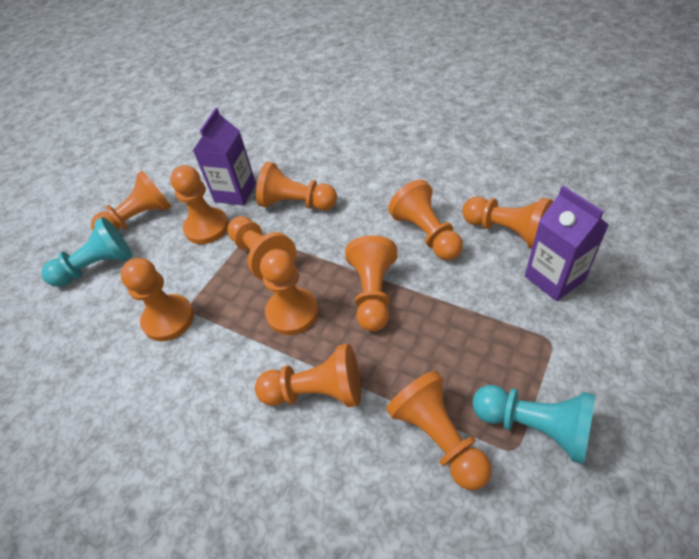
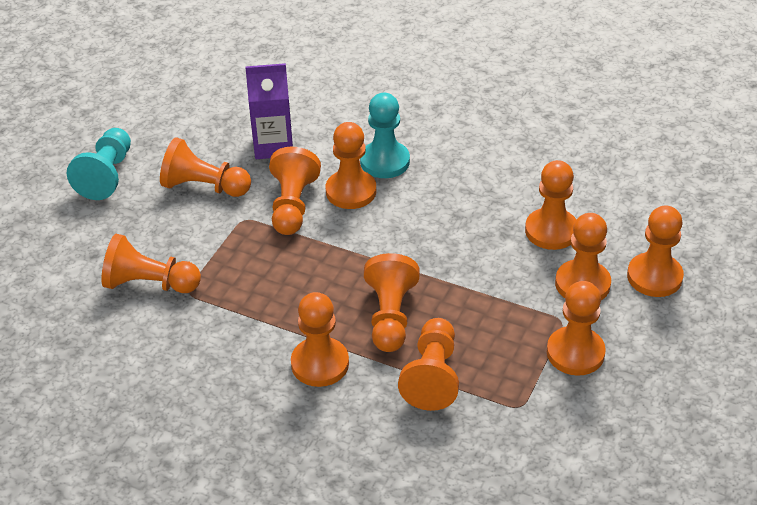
purple carton: 2 -> 1

